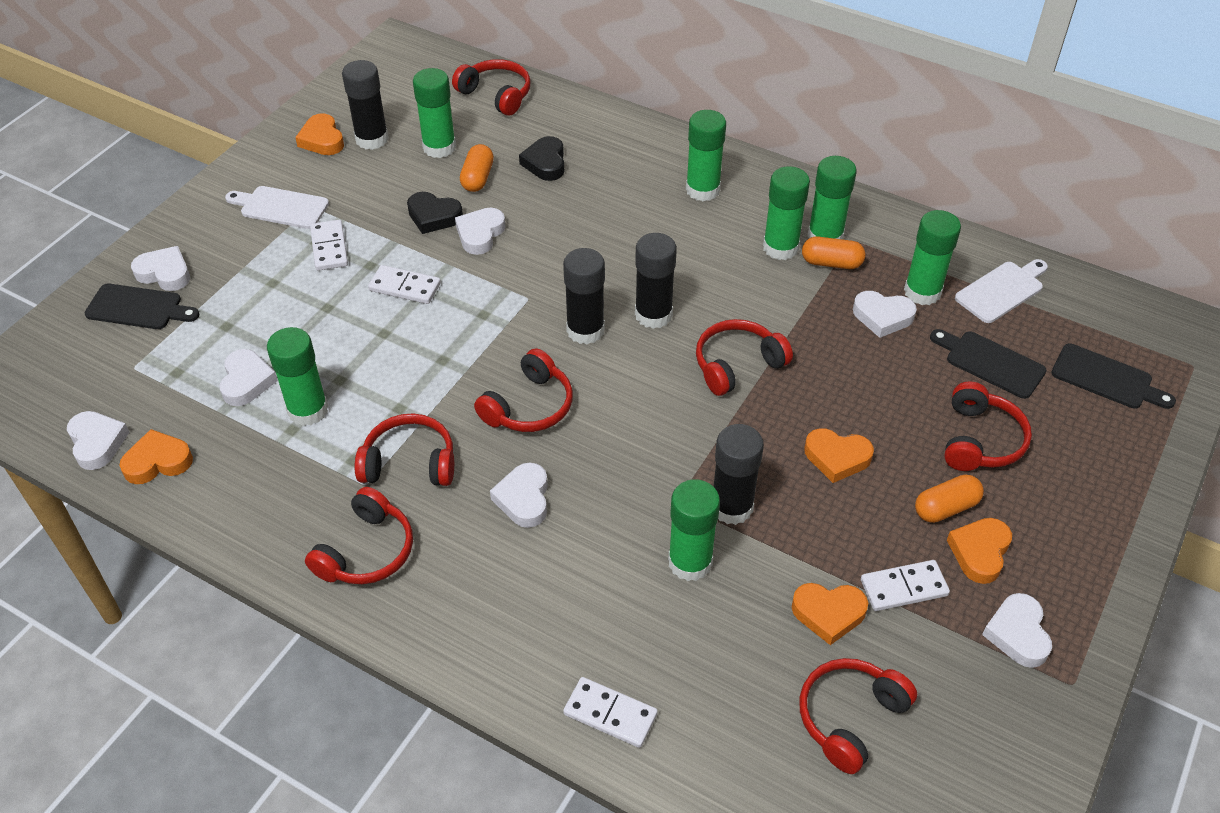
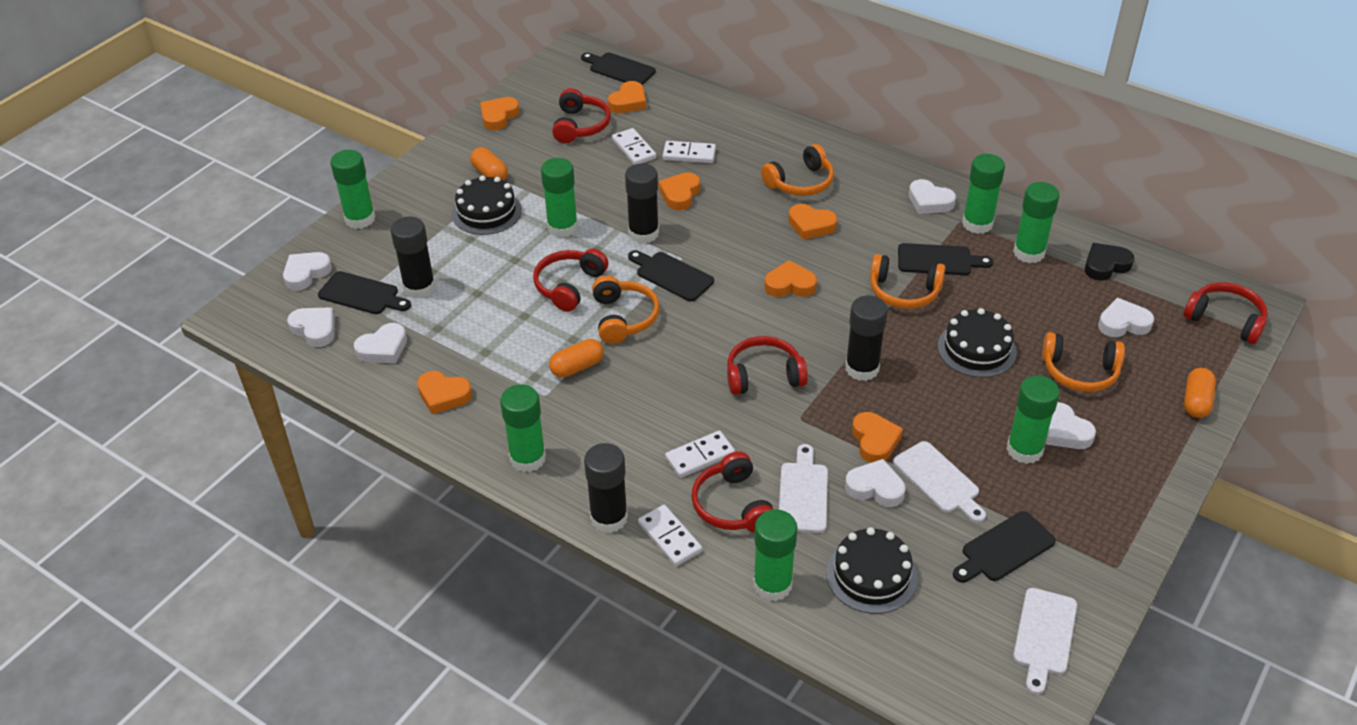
black cake: 0 -> 3
black cutting board: 3 -> 5
black heart: 2 -> 1
orange headphones: 0 -> 4
orange heart: 5 -> 7
red headphones: 7 -> 5
white cutting board: 2 -> 3

